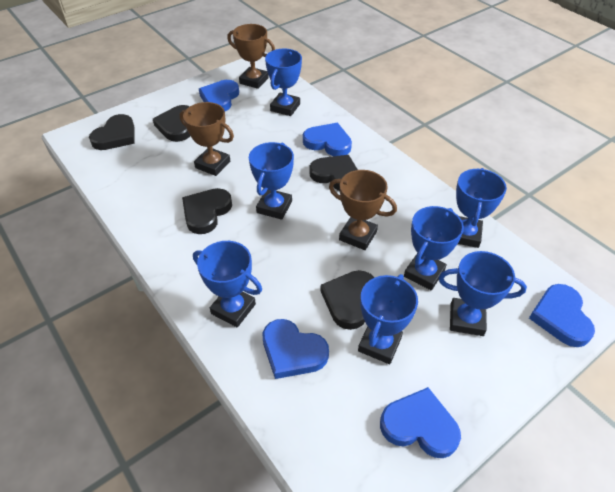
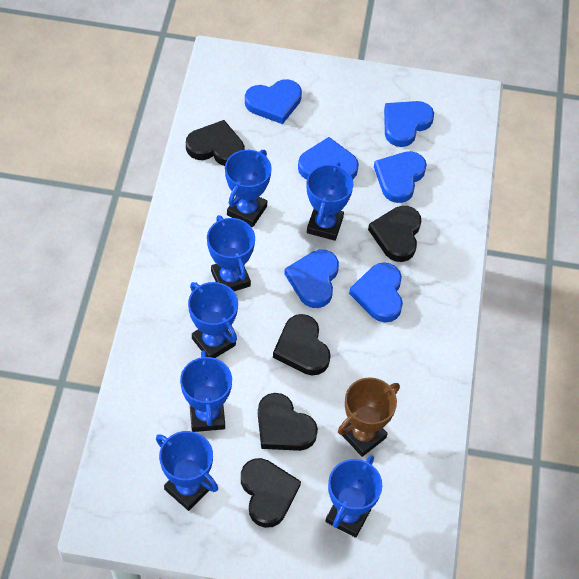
blue heart: 5 -> 6
brown trophy: 3 -> 1

